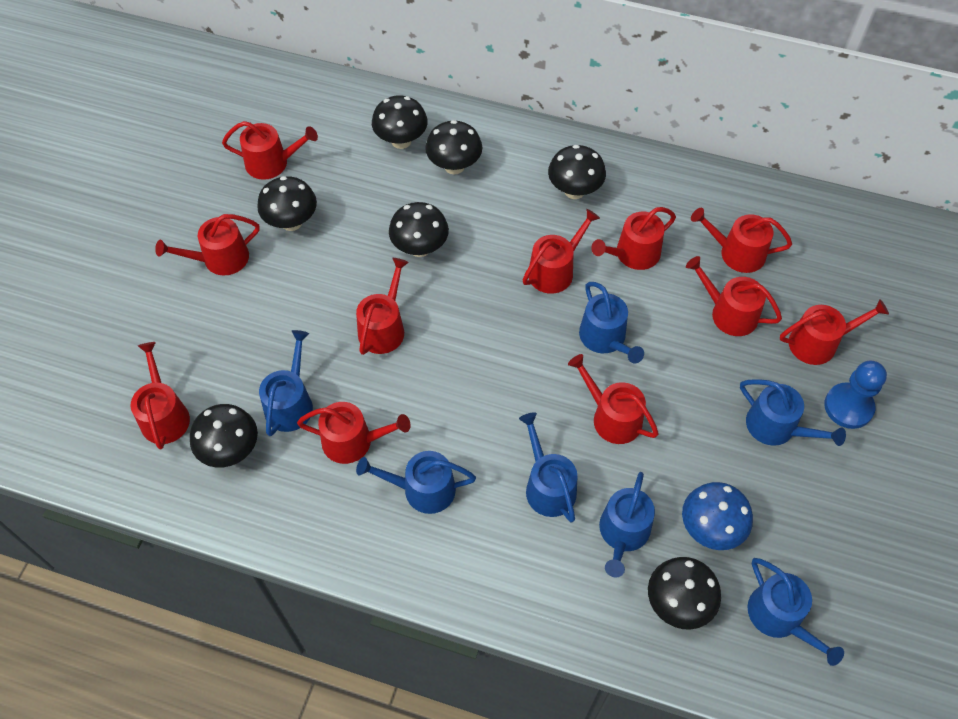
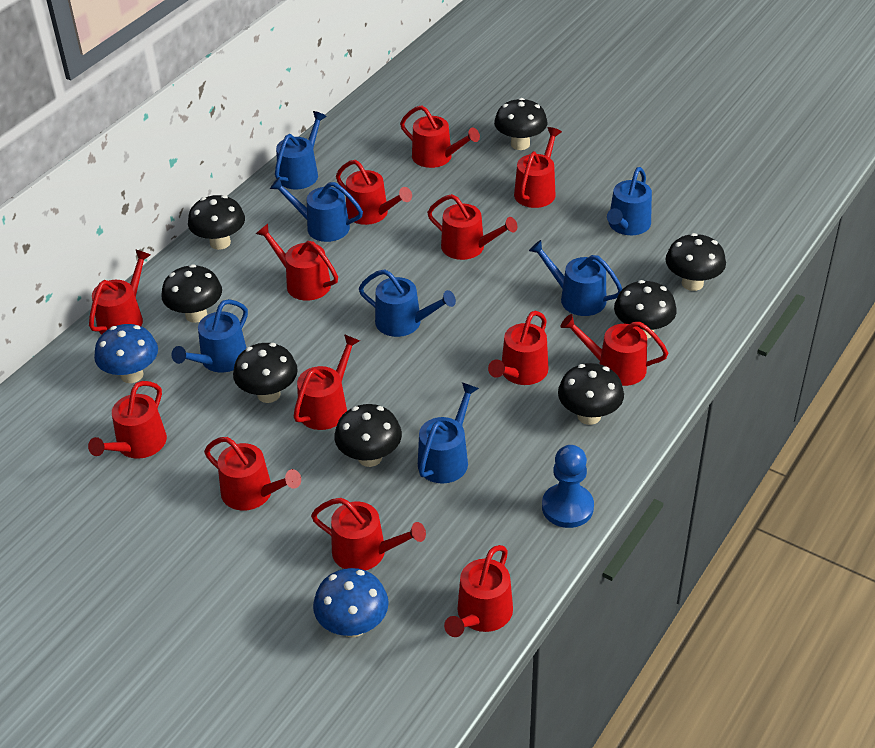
black mushroom: 7 -> 8
blue mushroom: 1 -> 2
red watering can: 11 -> 13

